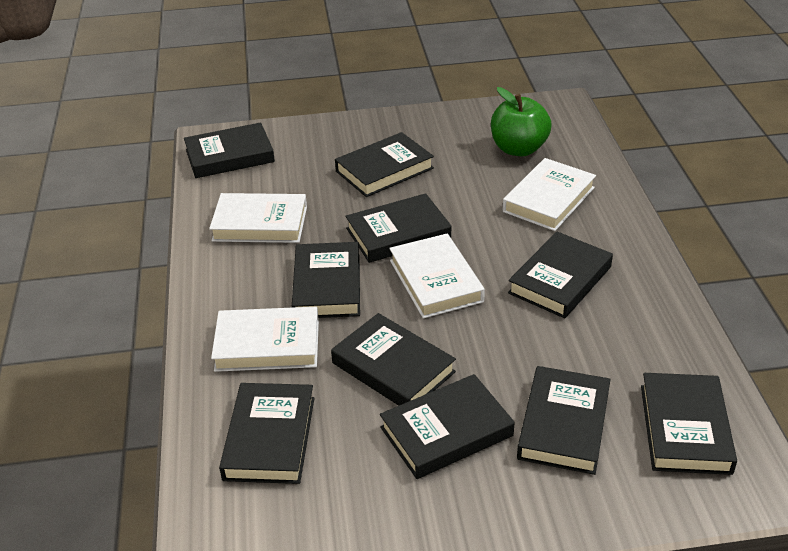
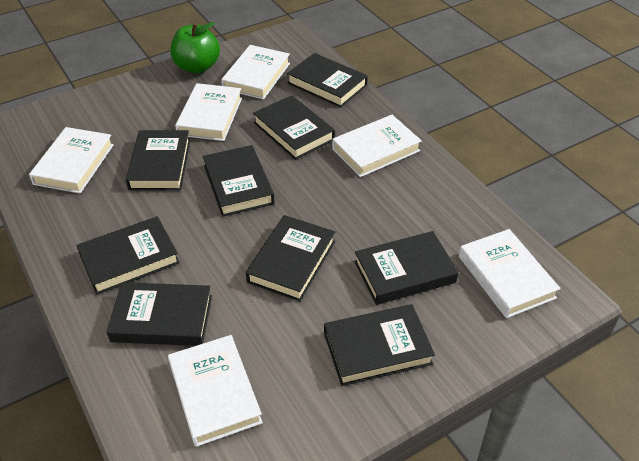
black book: 10 -> 9
white book: 4 -> 6

